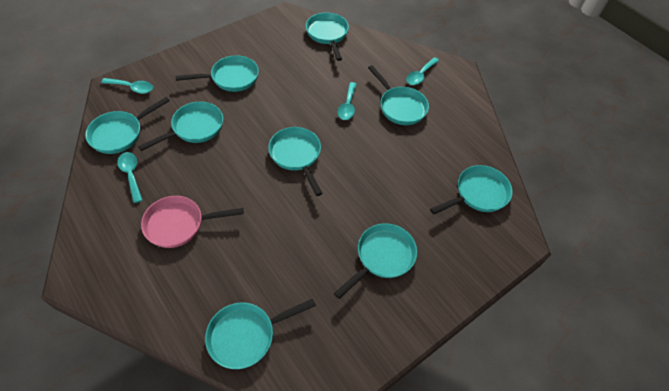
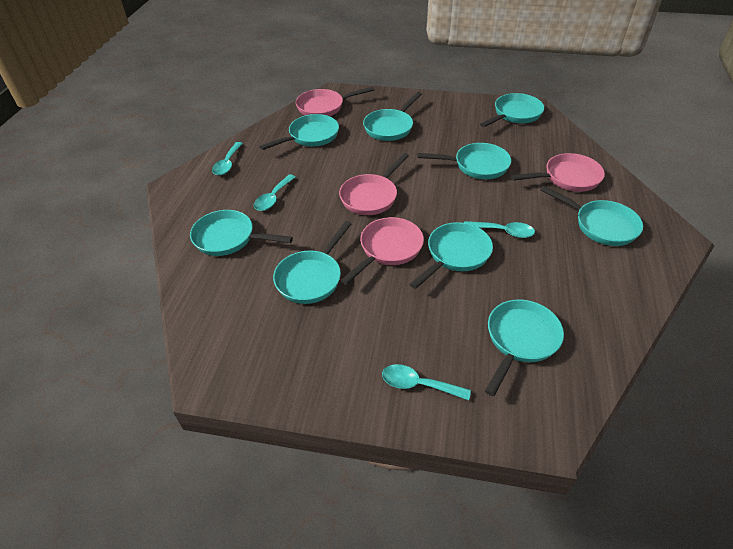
pink pan: 1 -> 4

